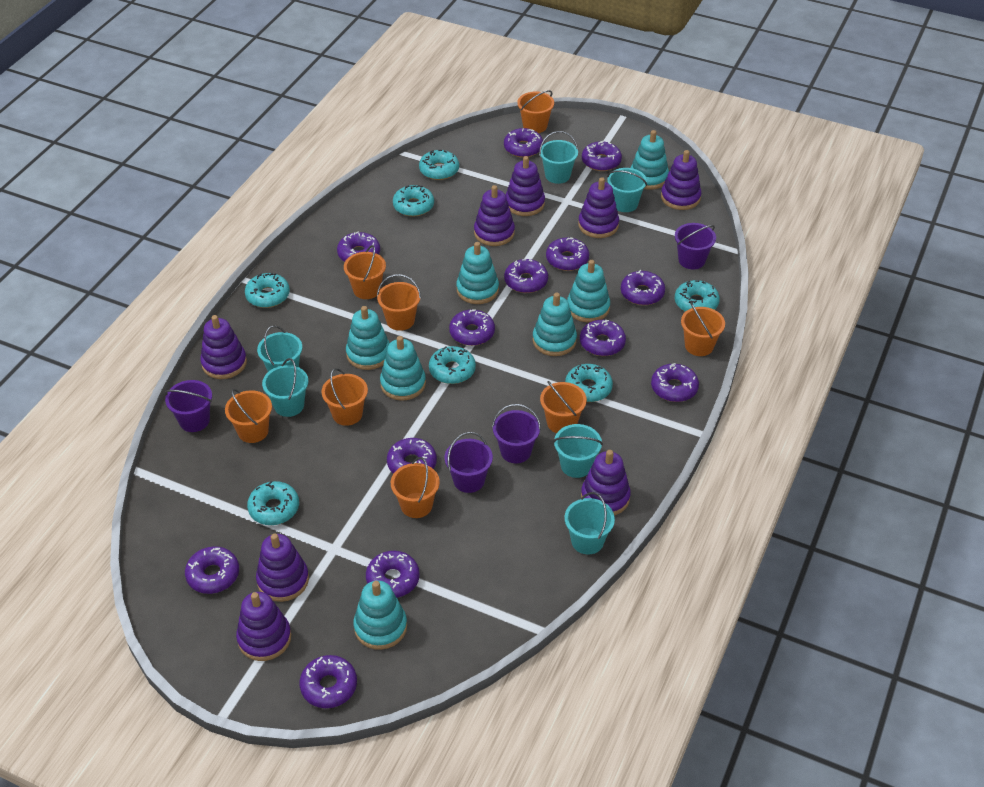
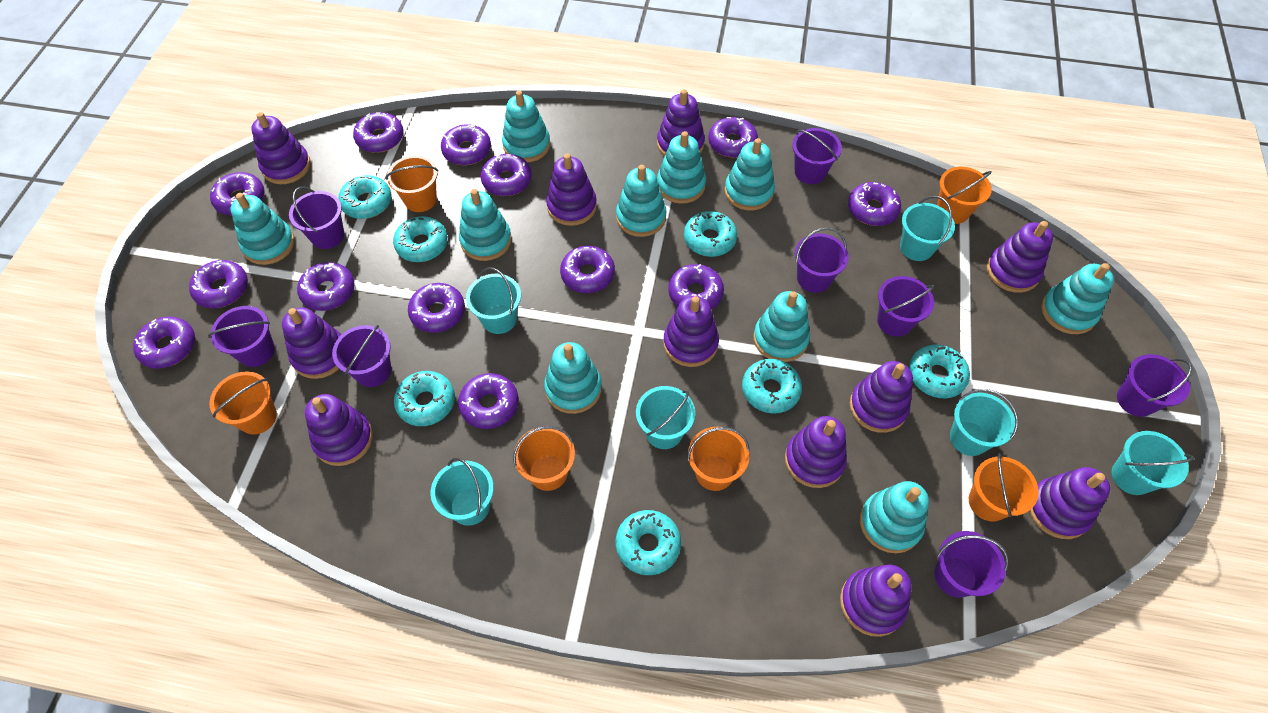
orange bucket: 8 -> 6
purple bucket: 4 -> 8
purple stacking toy: 8 -> 11
turquoise stacking toy: 7 -> 10

